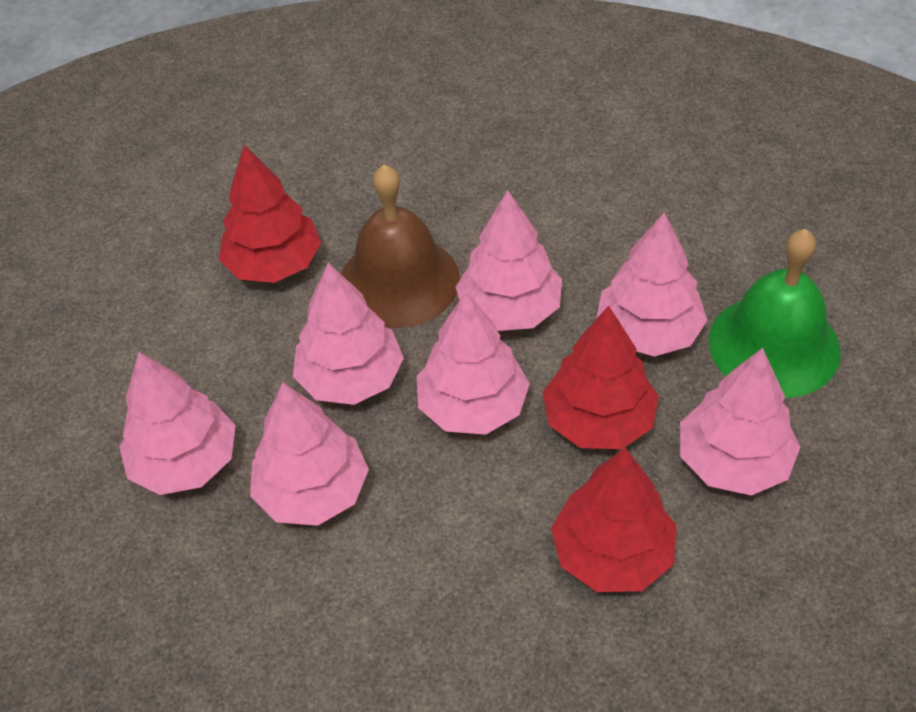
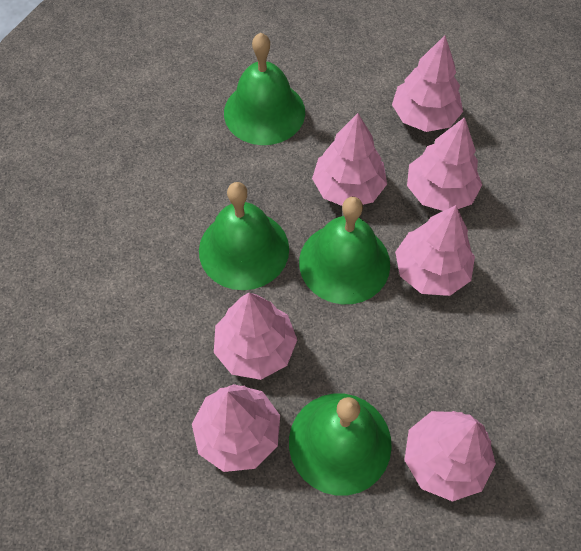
brown bell: 1 -> 0
green bell: 1 -> 4
red tree: 3 -> 0

